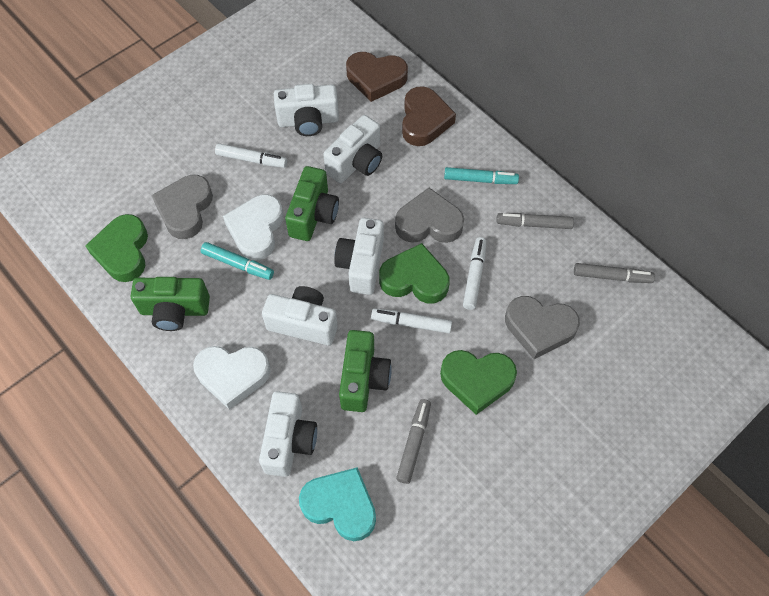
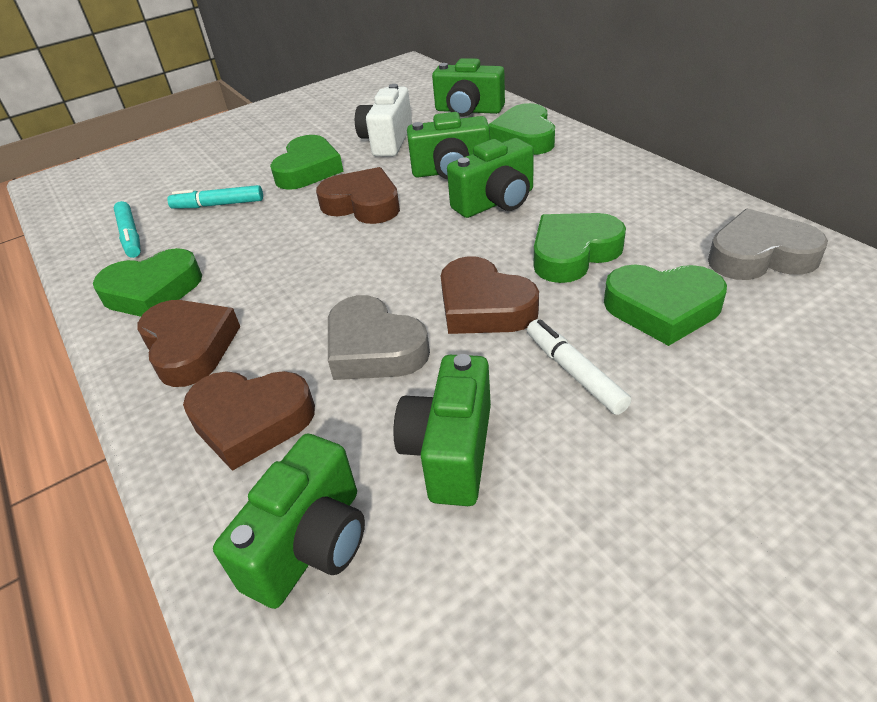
brown heart: 2 -> 4
green camera: 3 -> 5
green heart: 3 -> 5
grey heart: 3 -> 2
grey marker: 3 -> 0
turquoise heart: 1 -> 0
white camera: 5 -> 1
white heart: 2 -> 0
white marker: 3 -> 1

